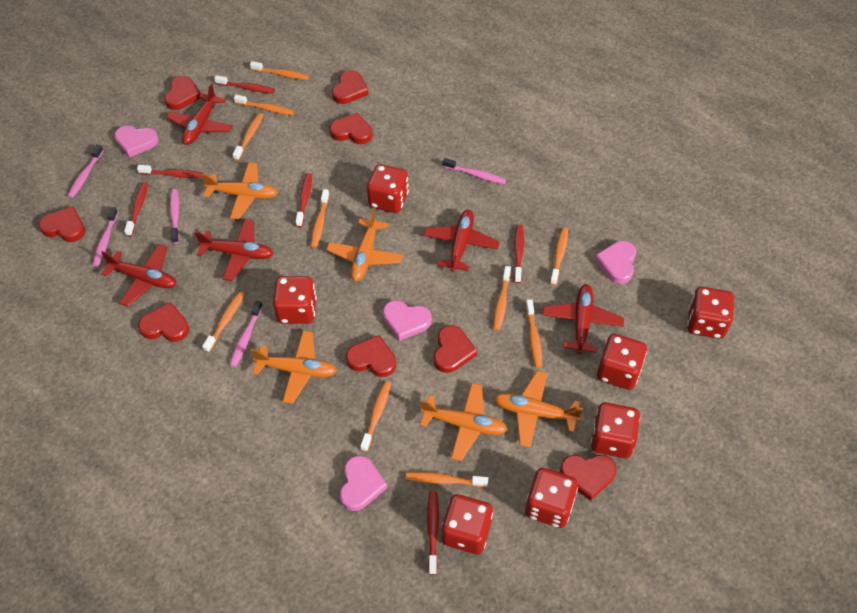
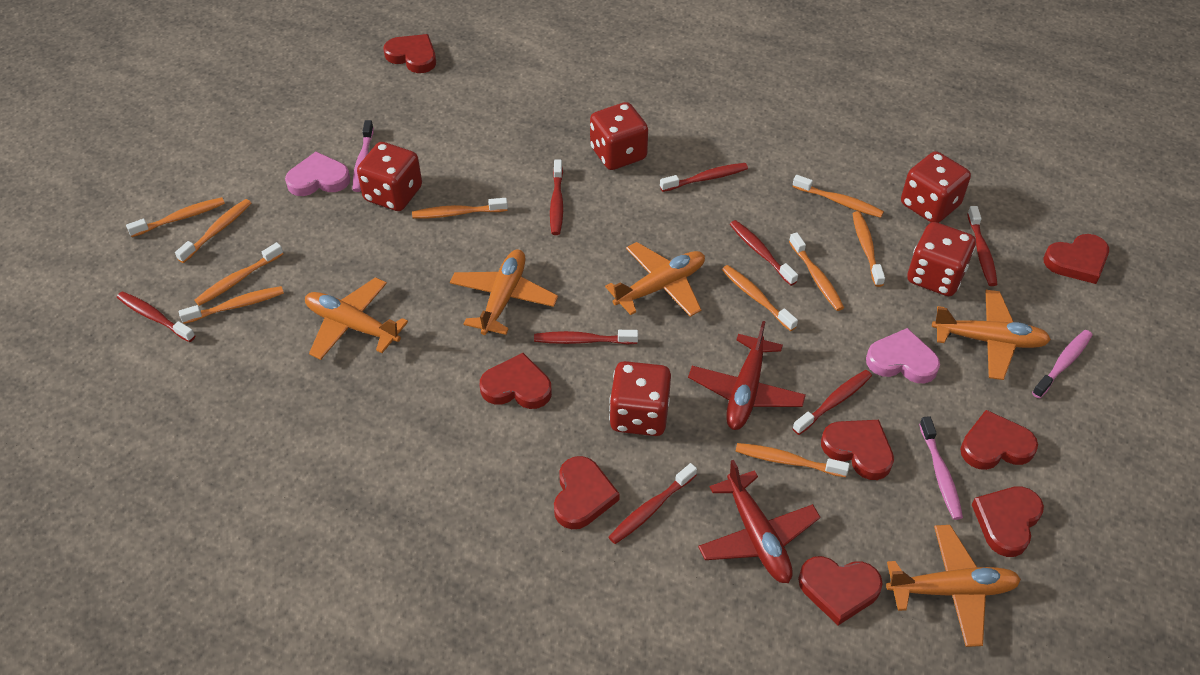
pink heart: 4 -> 2
pink toothbrush: 5 -> 3
red dice: 7 -> 5
red plane: 5 -> 2
red toothbrush: 6 -> 8

